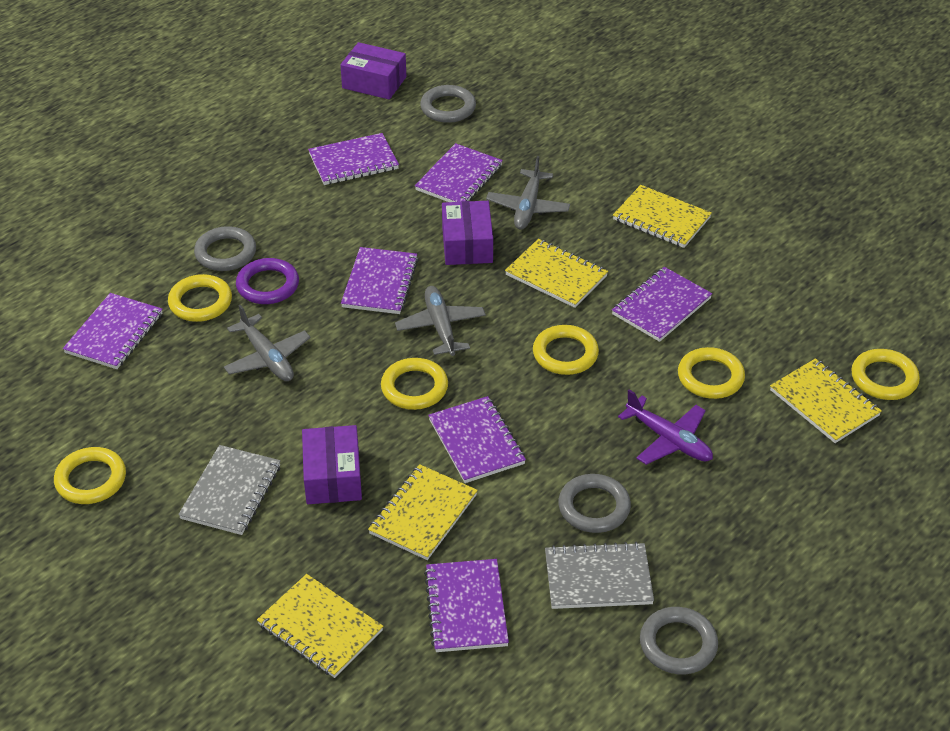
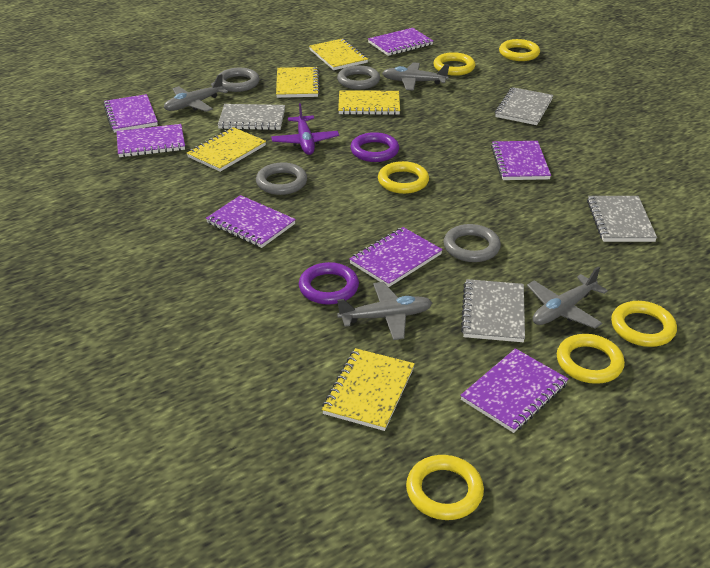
grey notebook: 2 -> 4
grey plane: 3 -> 4
purple box: 3 -> 0
purple ring: 1 -> 2

